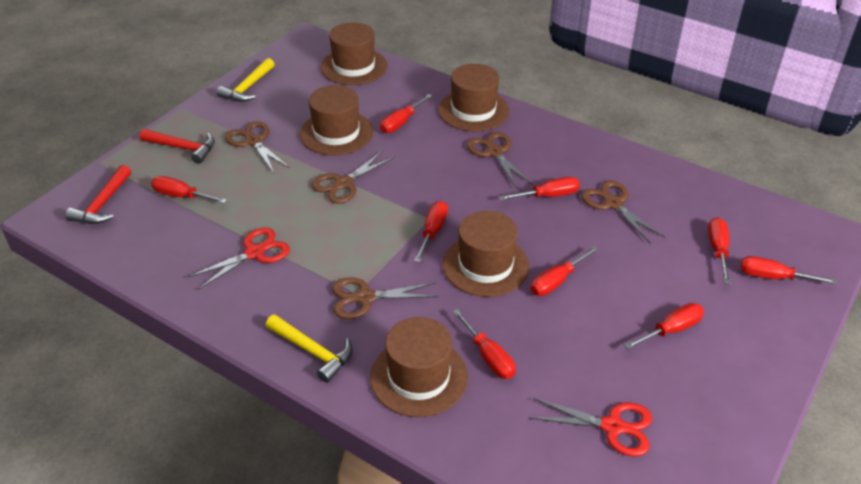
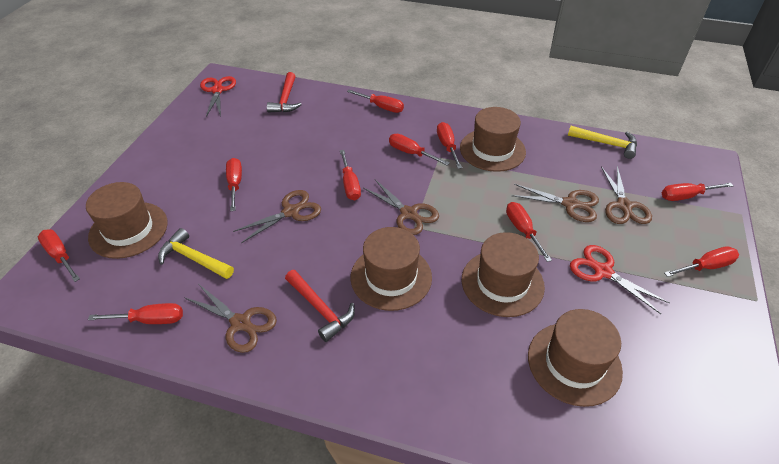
red screwdriver: 9 -> 10

